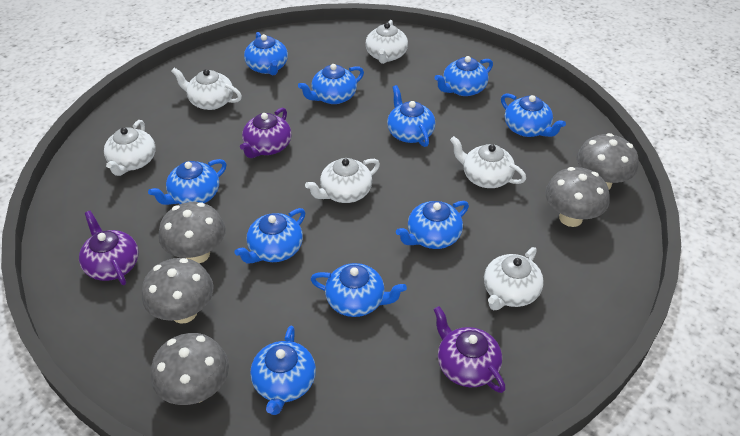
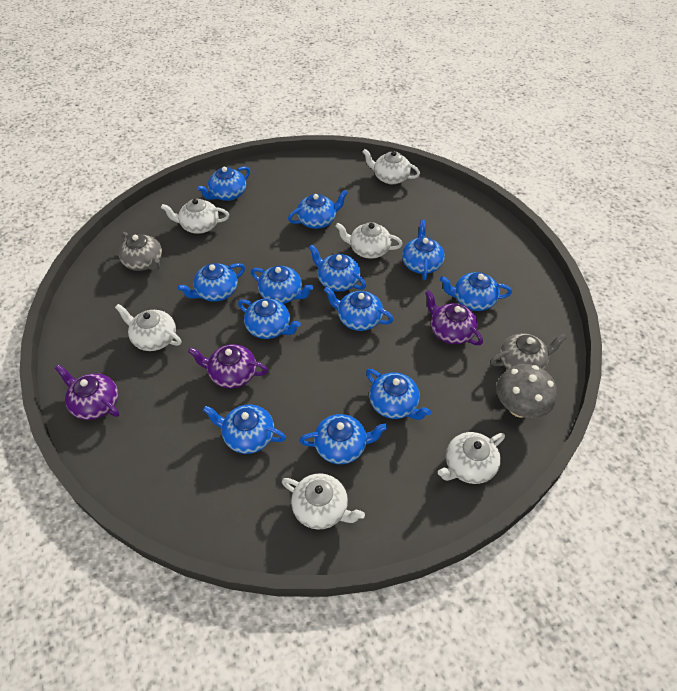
blue teapot: 10 -> 12
grey mushroom: 5 -> 1
grey teapot: 0 -> 2

